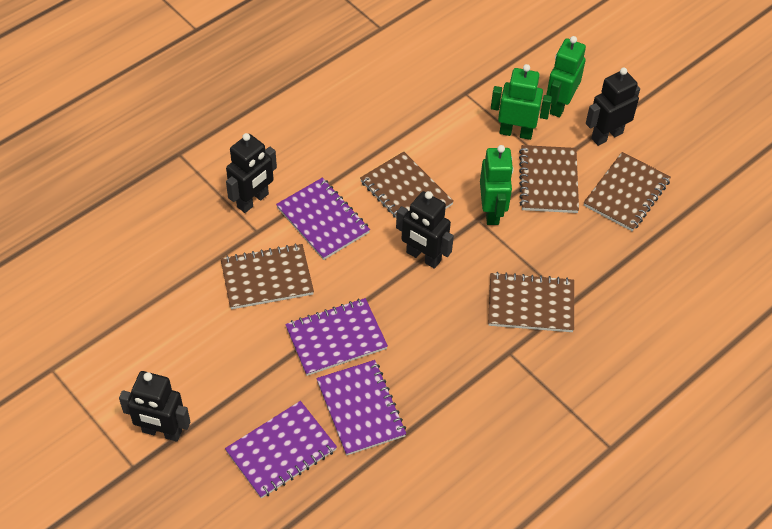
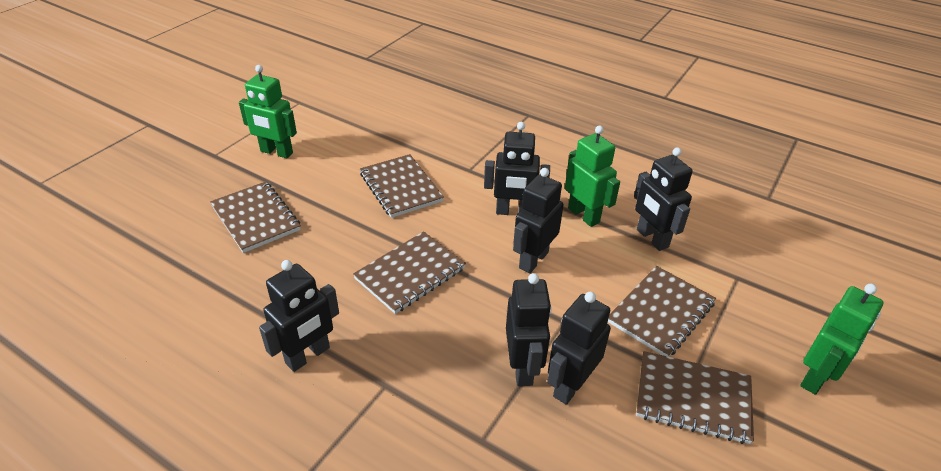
black robot: 4 -> 6
purple notebook: 4 -> 0

